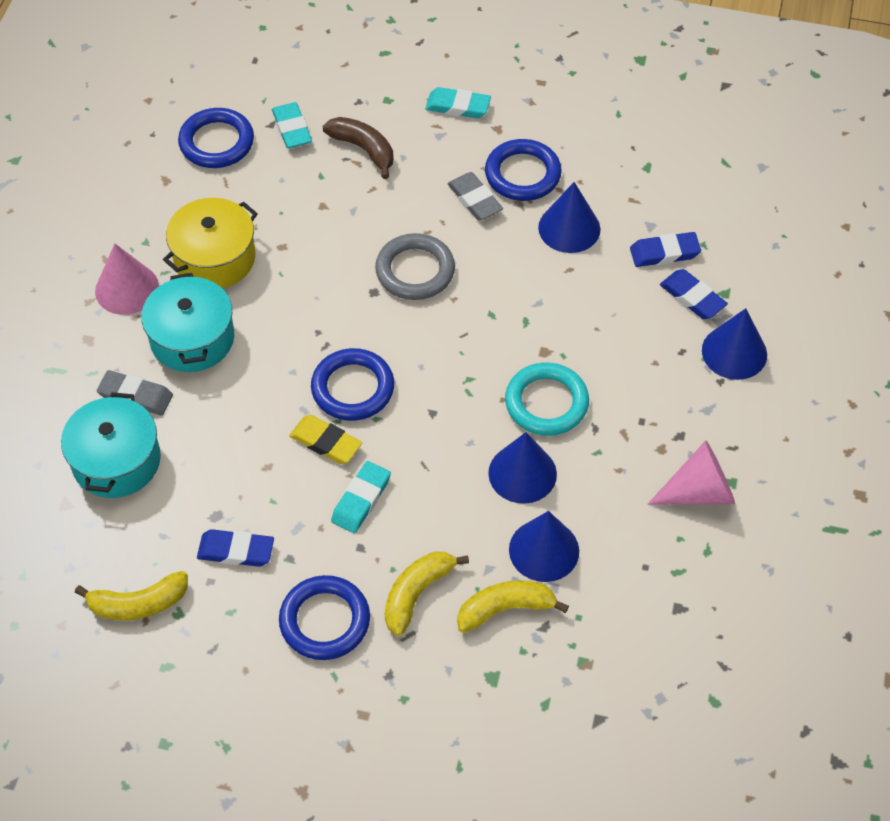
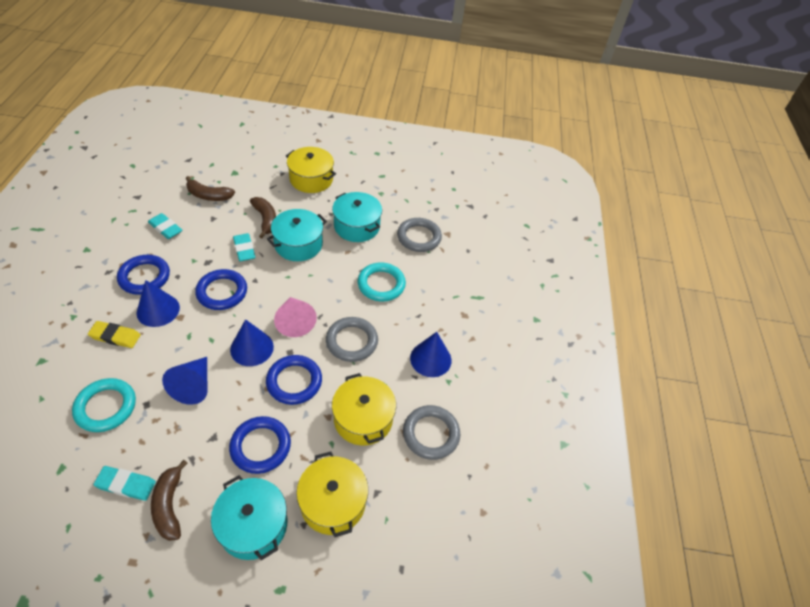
blue eraser: 3 -> 0
brown banana: 1 -> 3
grey eraser: 2 -> 0
grey ring: 1 -> 3
pink cone: 2 -> 1
turquoise pot: 2 -> 3
turquoise ring: 1 -> 2
yellow banana: 3 -> 0
yellow pot: 1 -> 3

